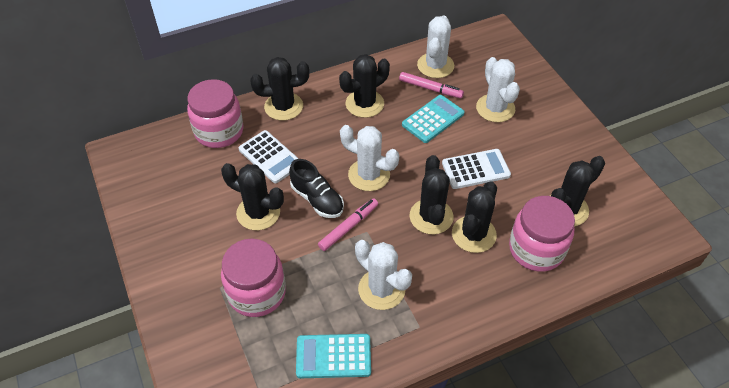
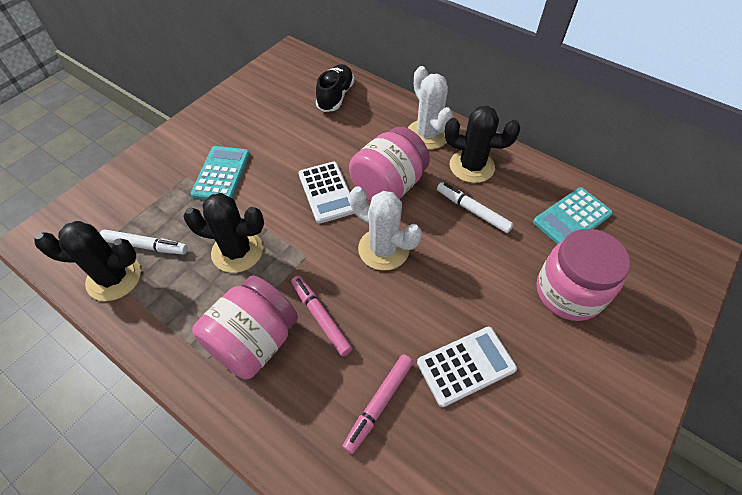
black cactus: 6 -> 3
white cactus: 4 -> 2
white marker: 0 -> 2

